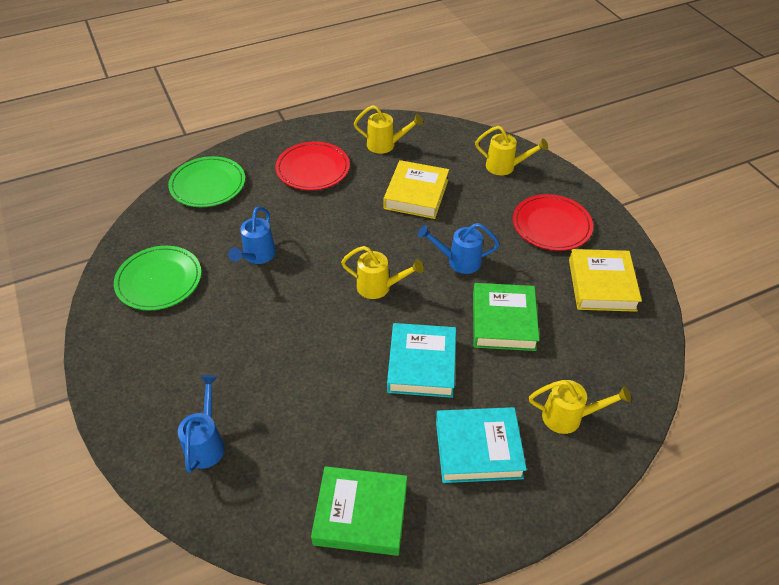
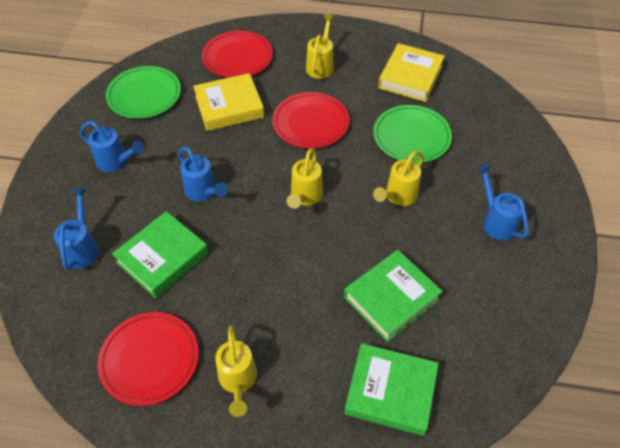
blue watering can: 3 -> 4
green book: 2 -> 3
red plate: 2 -> 3
turquoise book: 2 -> 0

